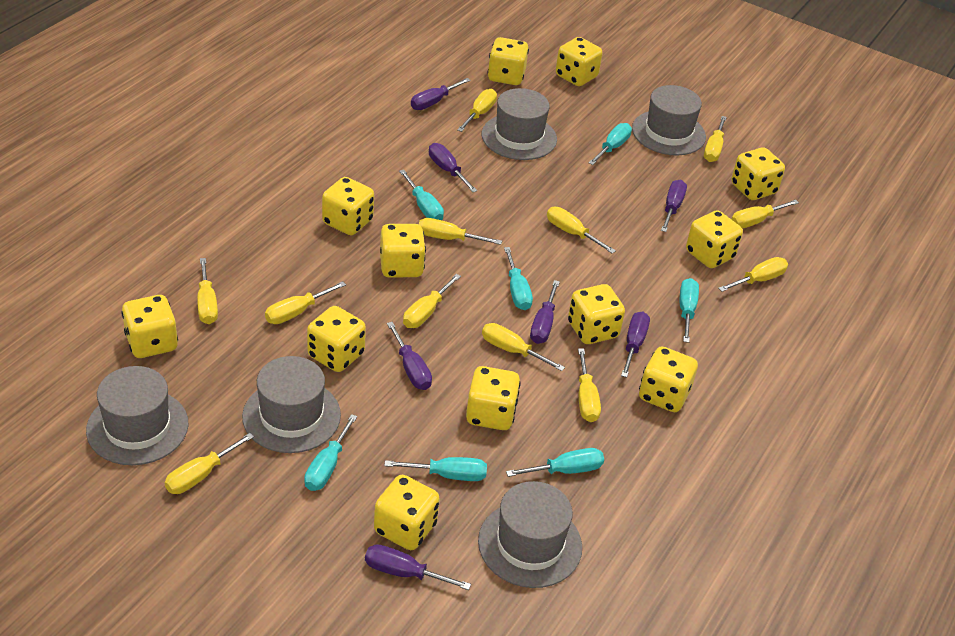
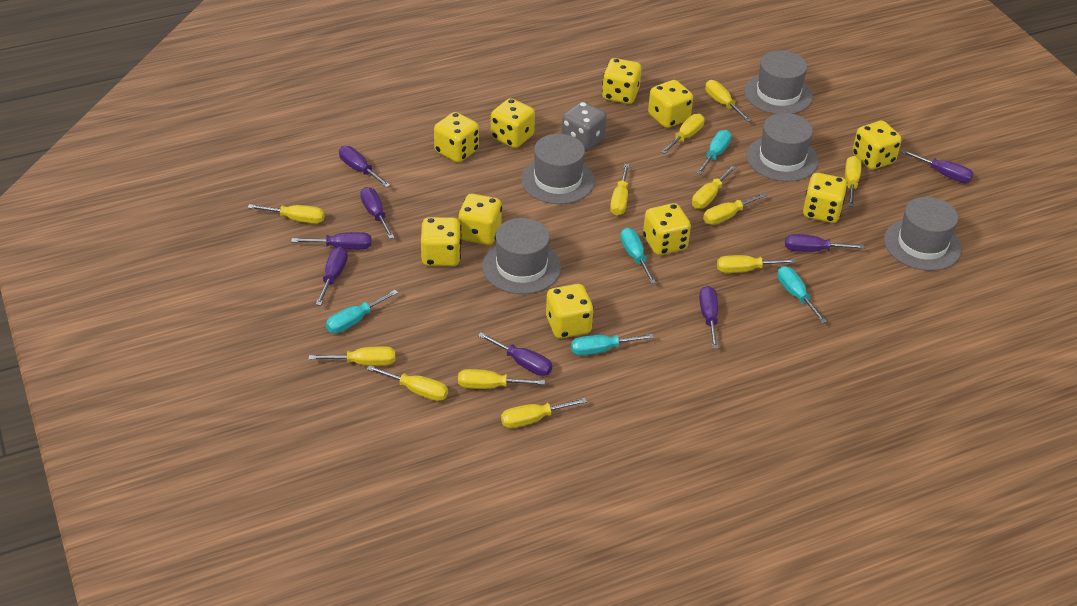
grey dice: 0 -> 1
purple screwdriver: 7 -> 8
turquoise screwdriver: 7 -> 5
yellow dice: 12 -> 10

